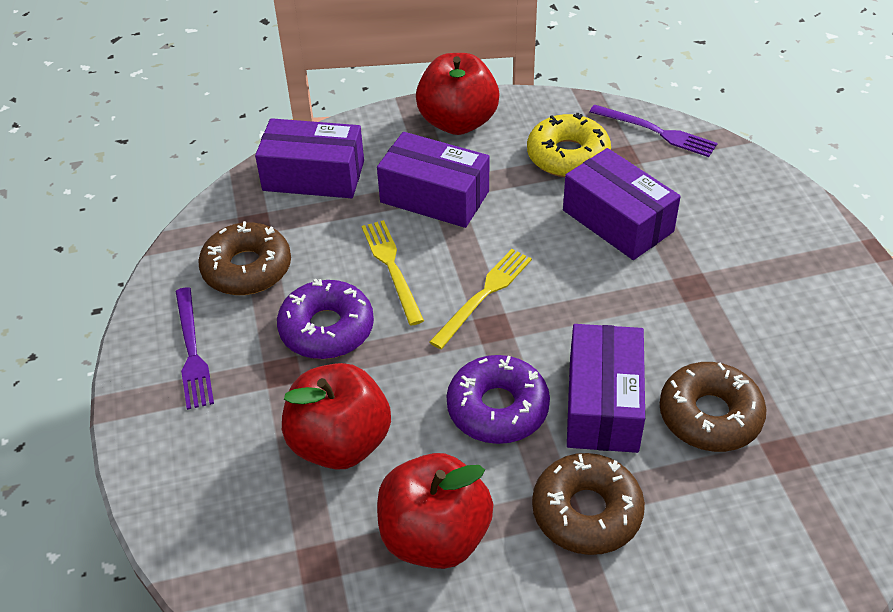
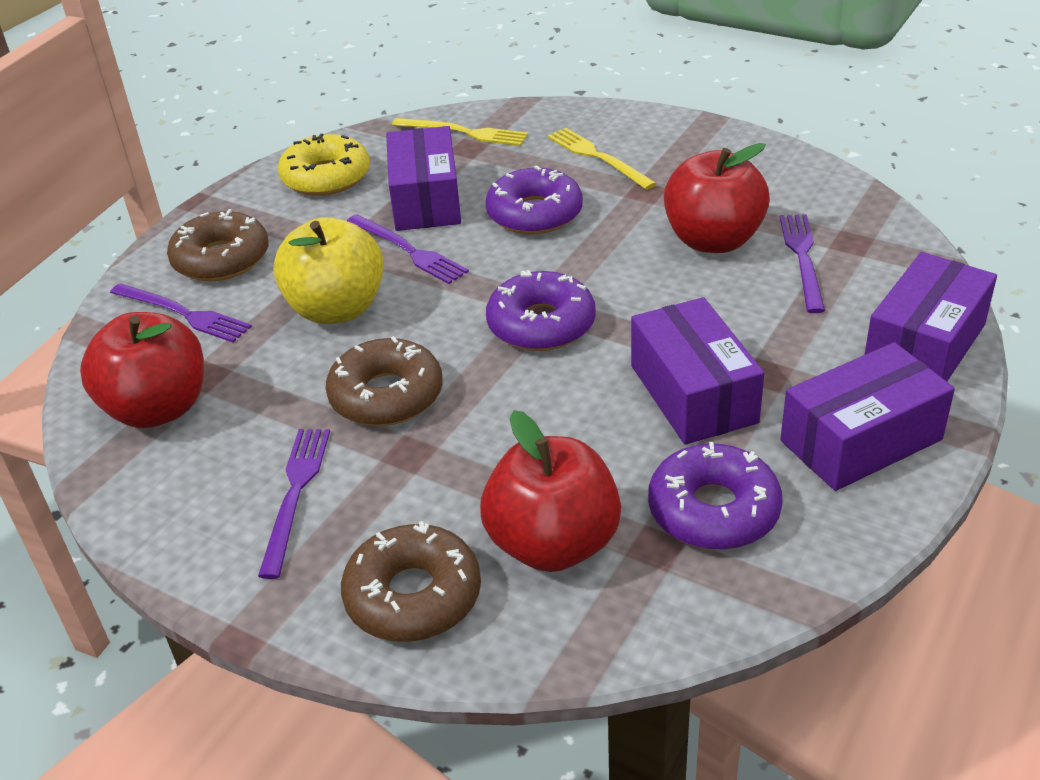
purple donut: 2 -> 3
purple fork: 2 -> 4
yellow apple: 0 -> 1

